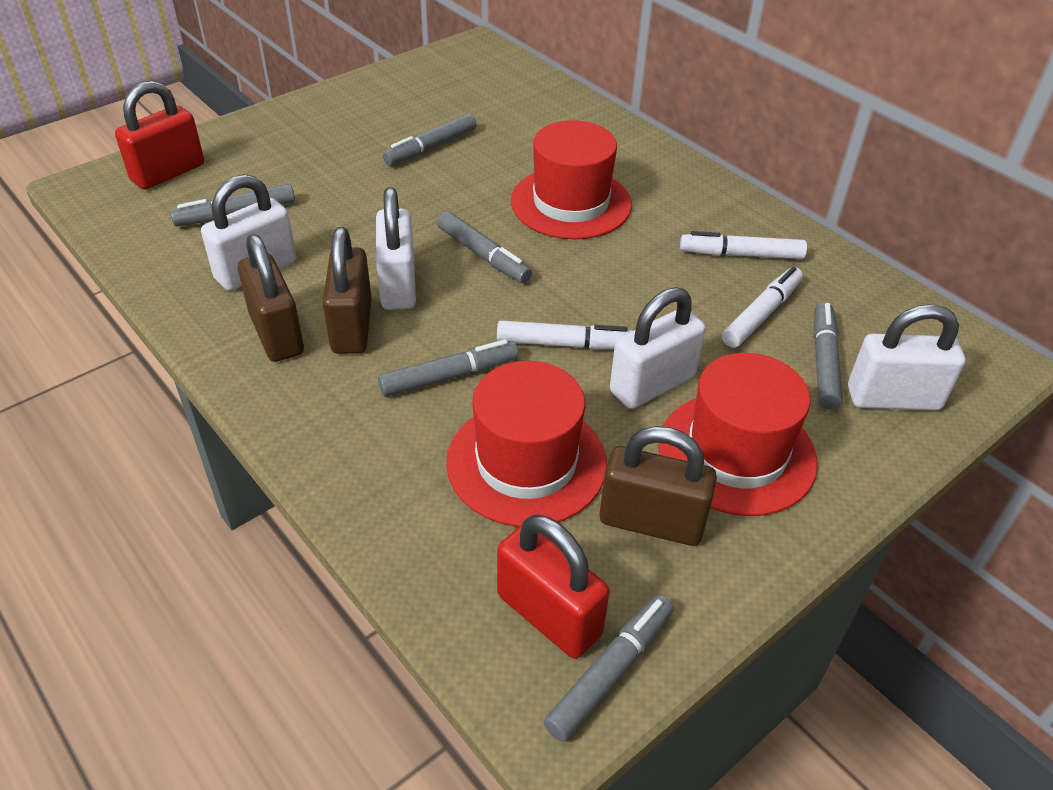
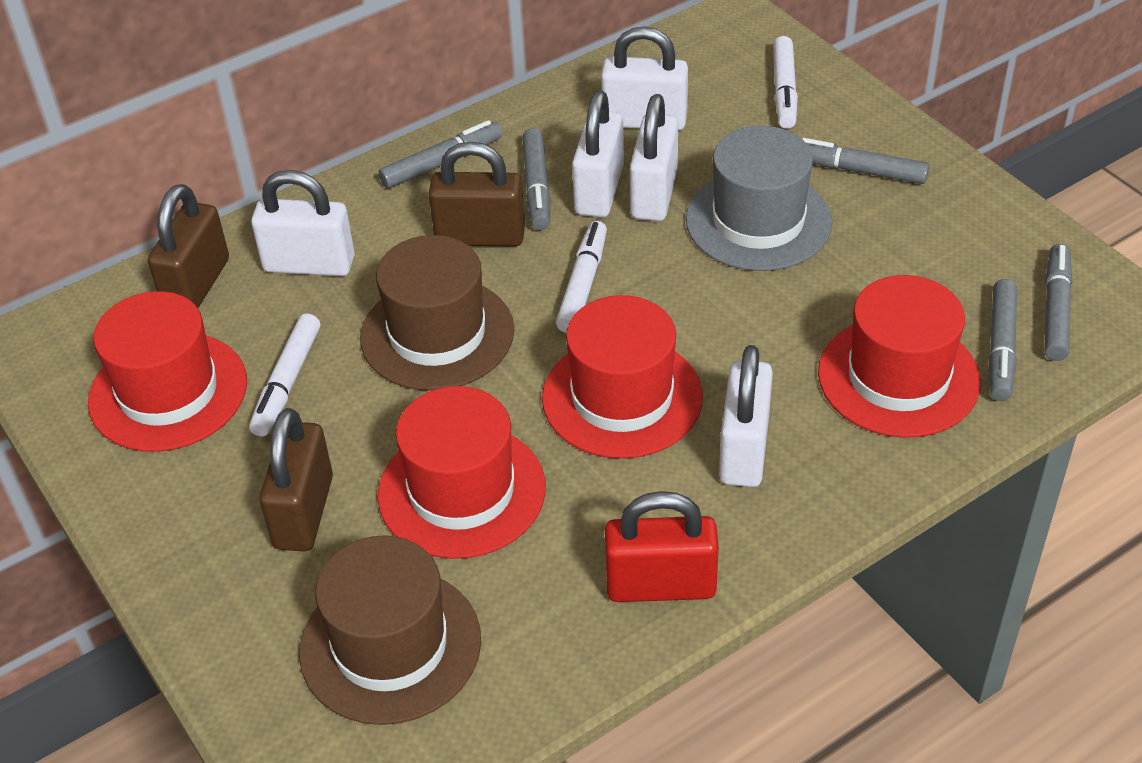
brown hat: 0 -> 2
grey hat: 0 -> 1
grey marker: 6 -> 5
red hat: 3 -> 4
red padlock: 2 -> 1
white padlock: 4 -> 5

